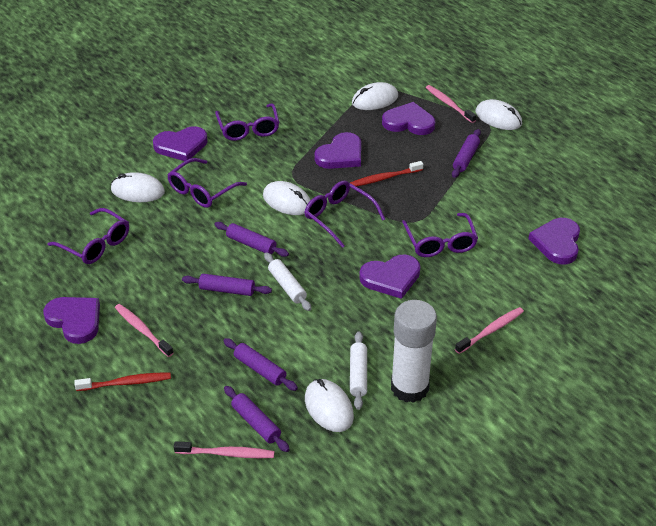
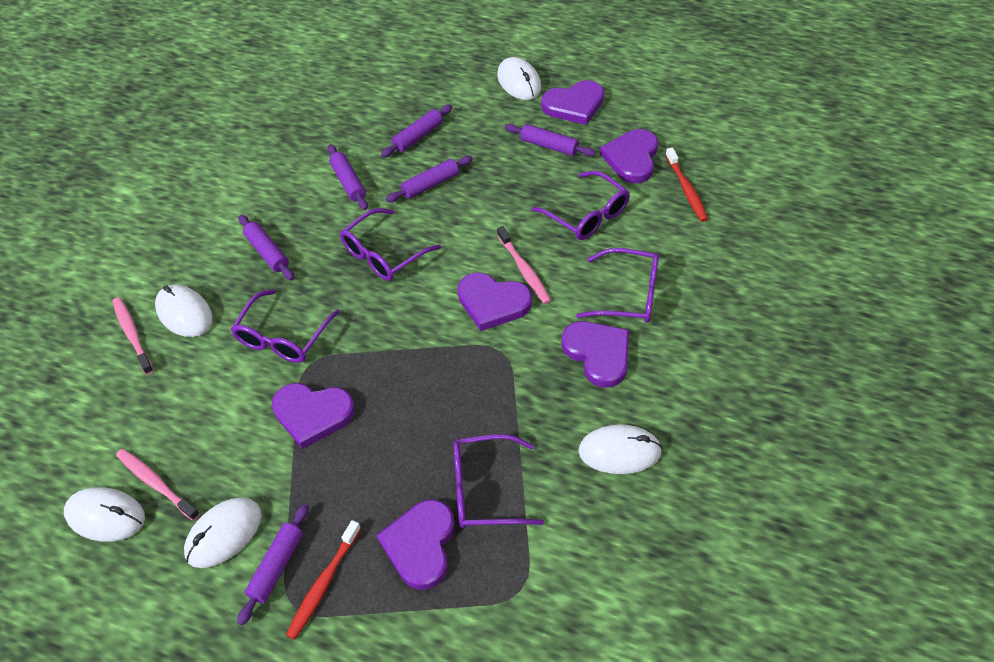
pink toothbrush: 4 -> 3
purple rolling pin: 5 -> 6
white glue stick: 1 -> 0
white rolling pin: 2 -> 0

